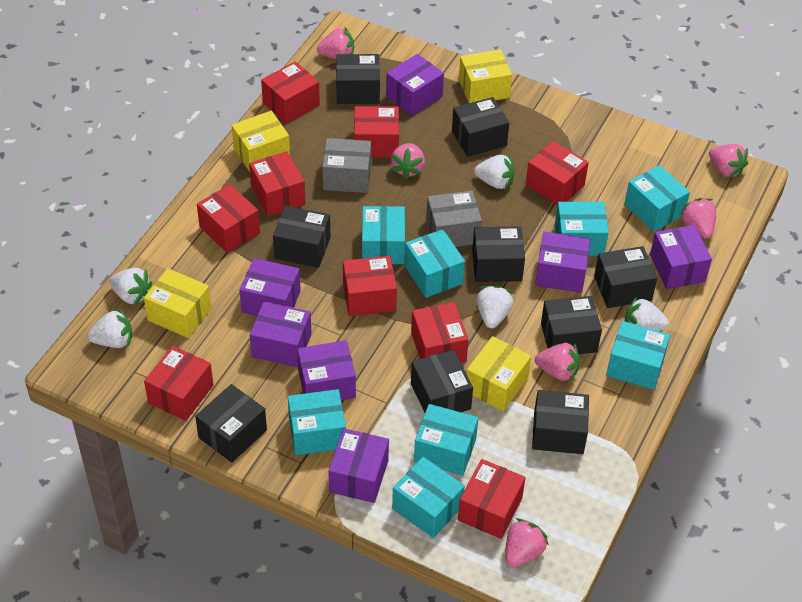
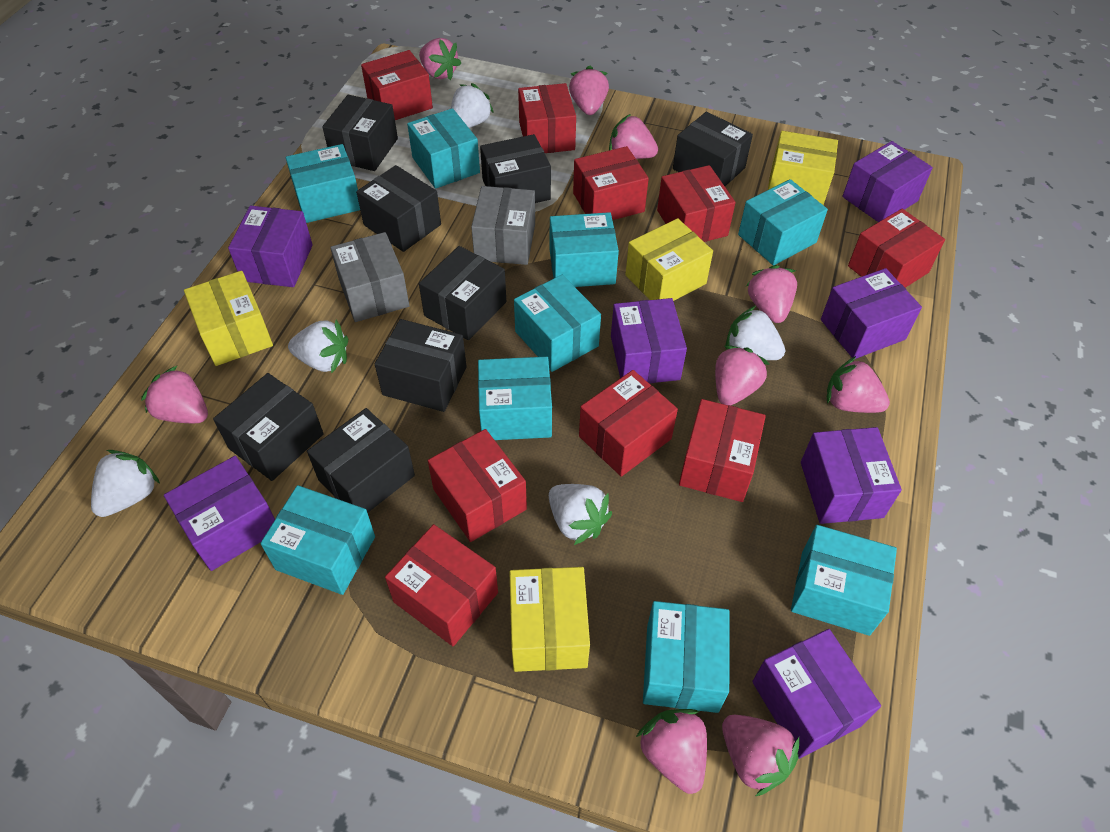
black box: 9 -> 8
pink strawberry: 6 -> 9
turquoise box: 8 -> 9

